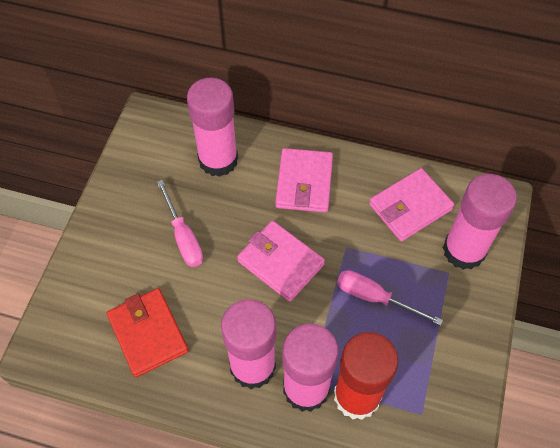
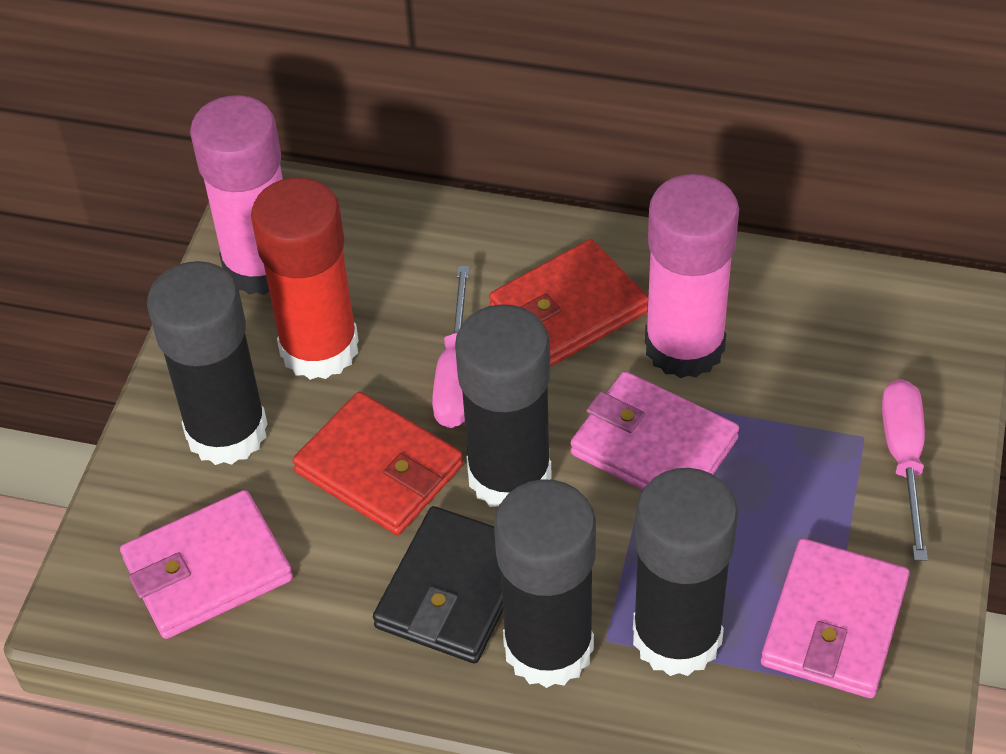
black glue stick: 0 -> 4
black wallet: 0 -> 1
pink glue stick: 4 -> 2
red wallet: 1 -> 2

